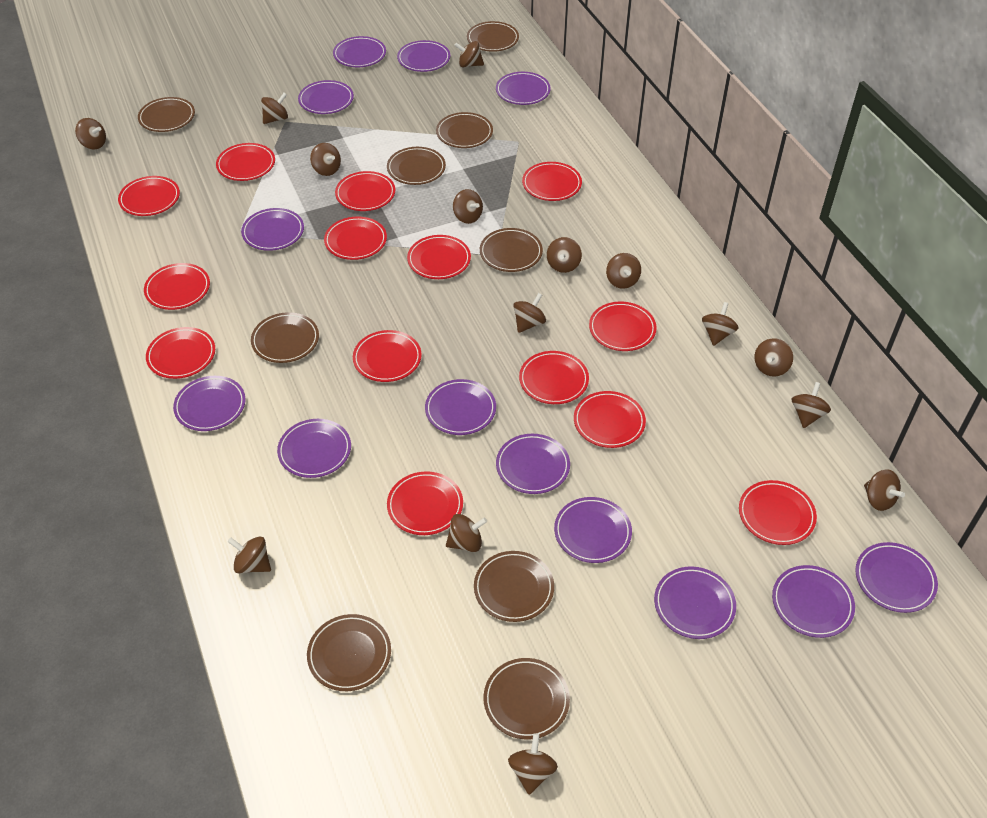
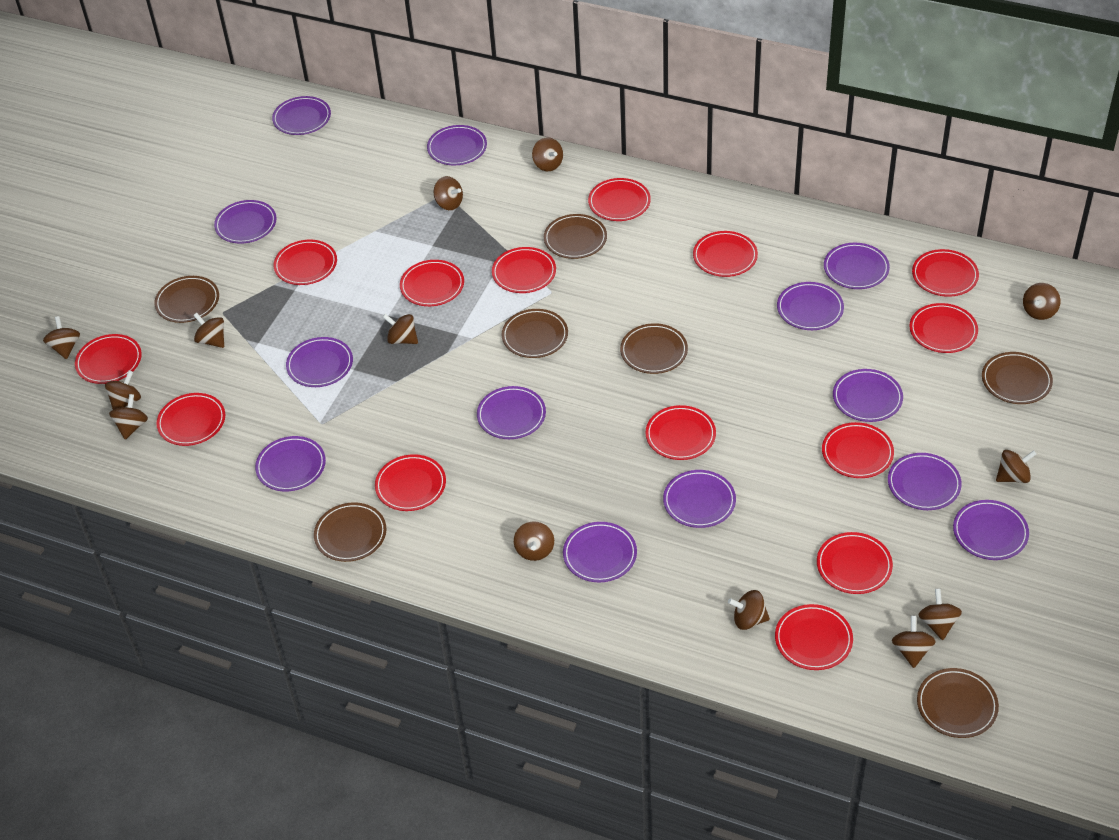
brown plate: 9 -> 7
brown spinning top: 15 -> 13

